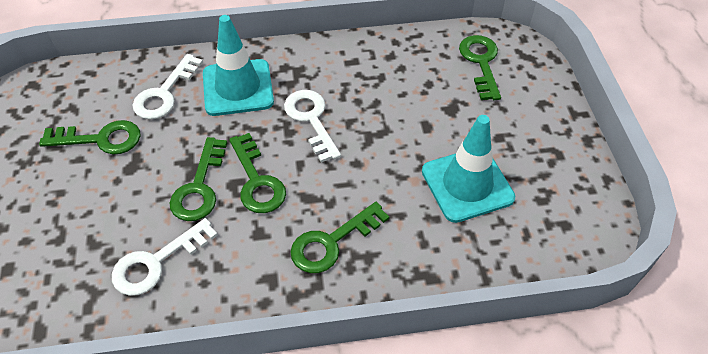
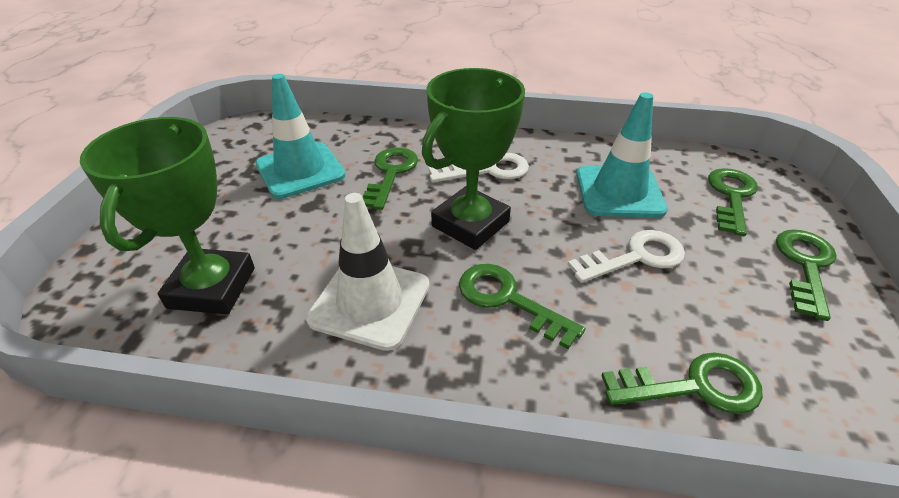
green trophy: 0 -> 2
white key: 3 -> 2
white traffic cone: 0 -> 1

